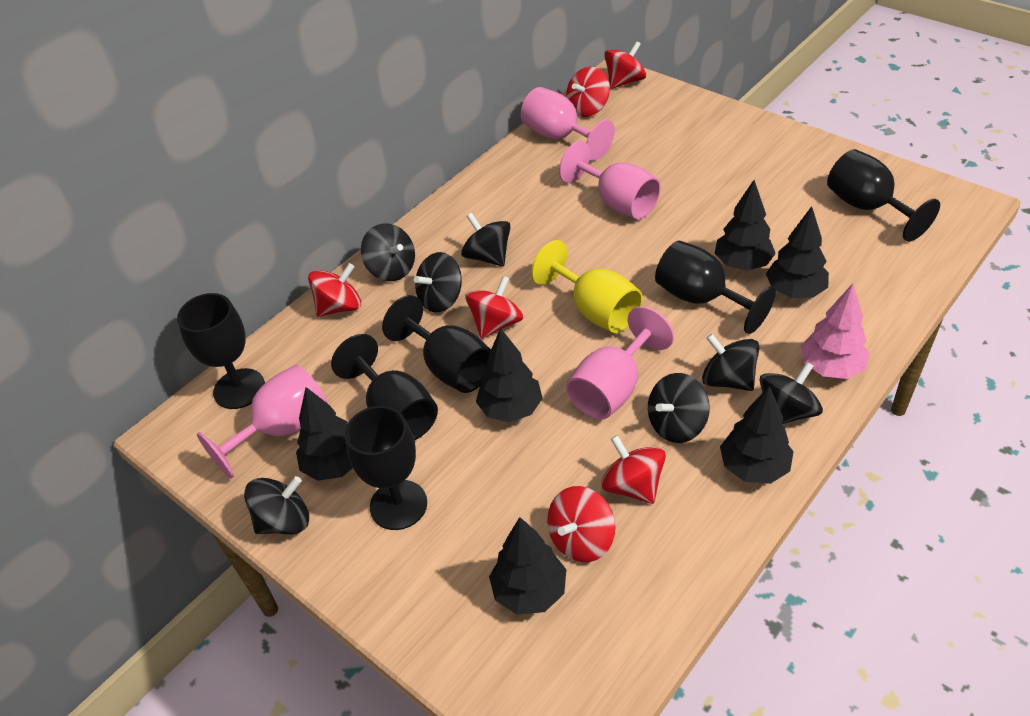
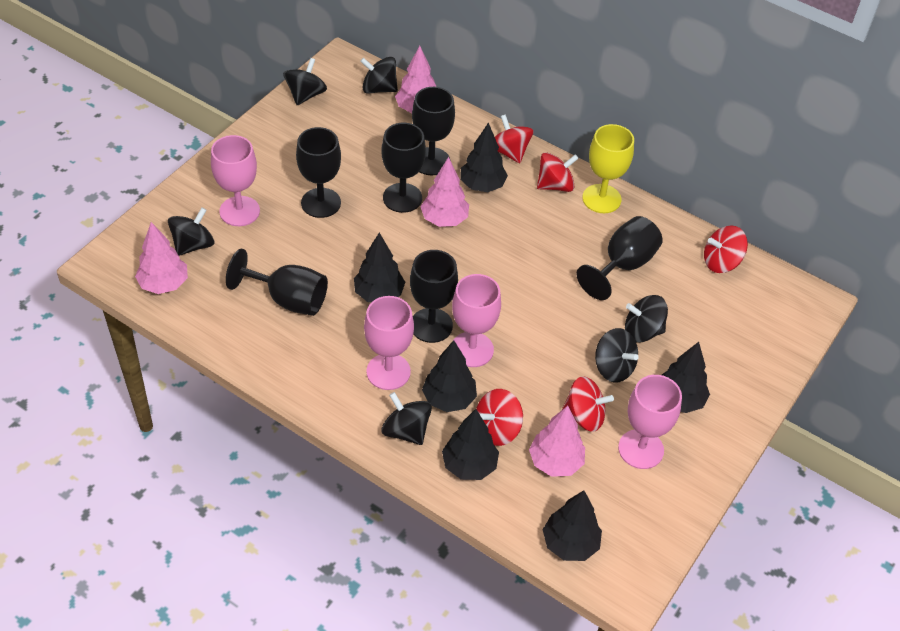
black spinning top: 7 -> 6
pink tree: 1 -> 4
red spinning top: 6 -> 5

